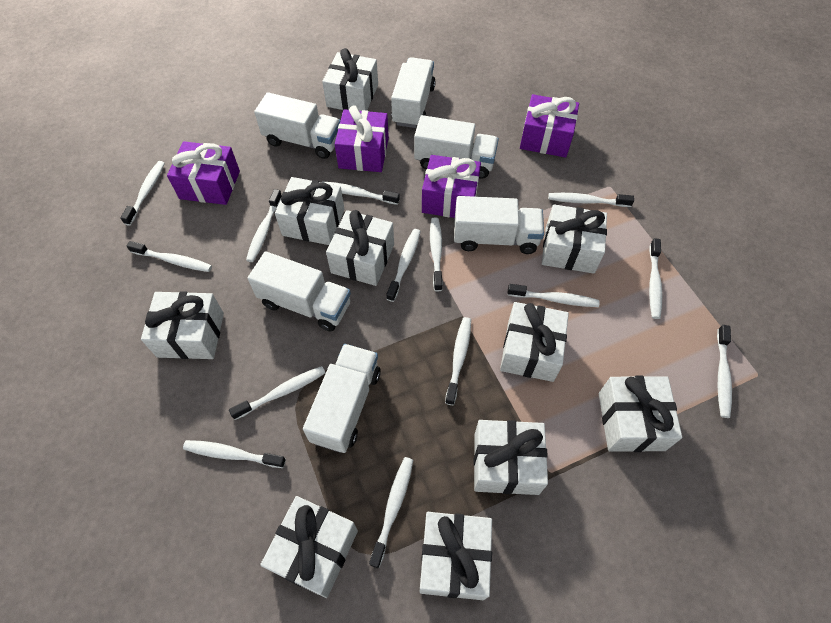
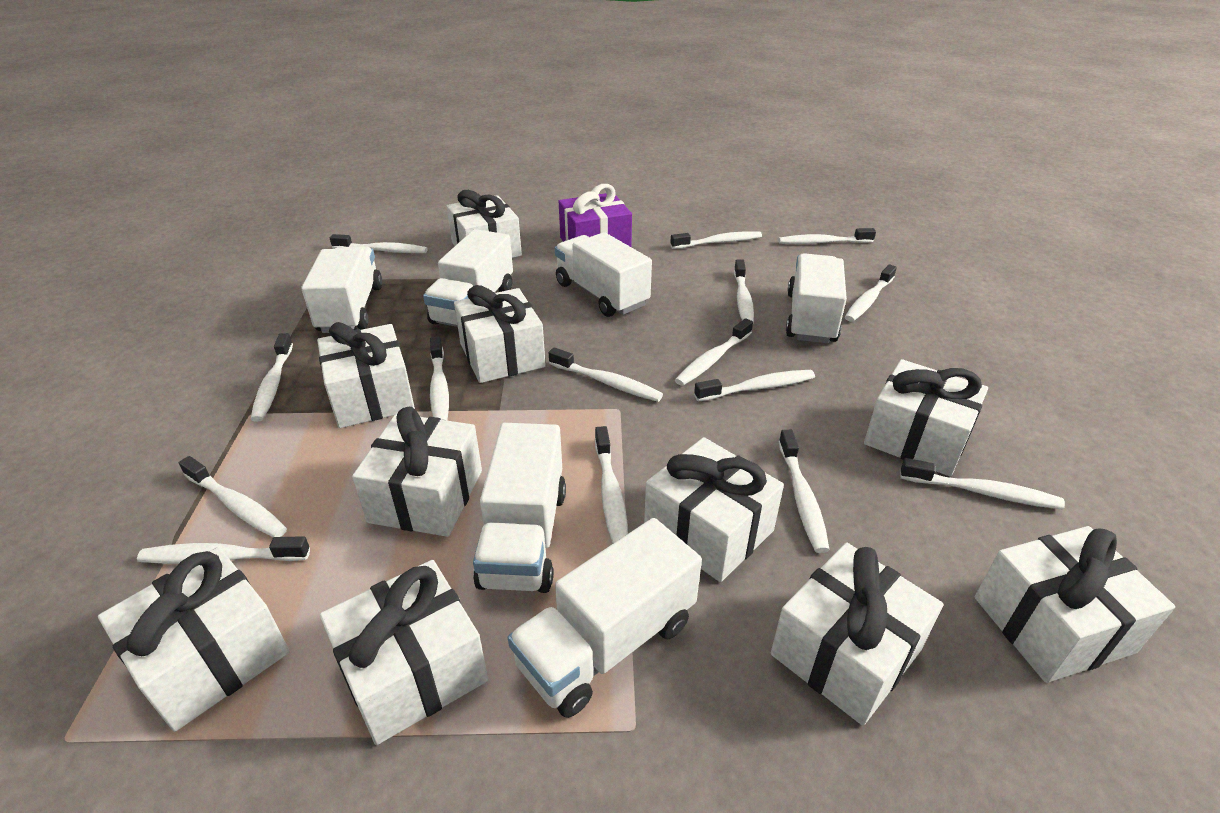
purple gift: 4 -> 1
white toothbrush: 14 -> 15

